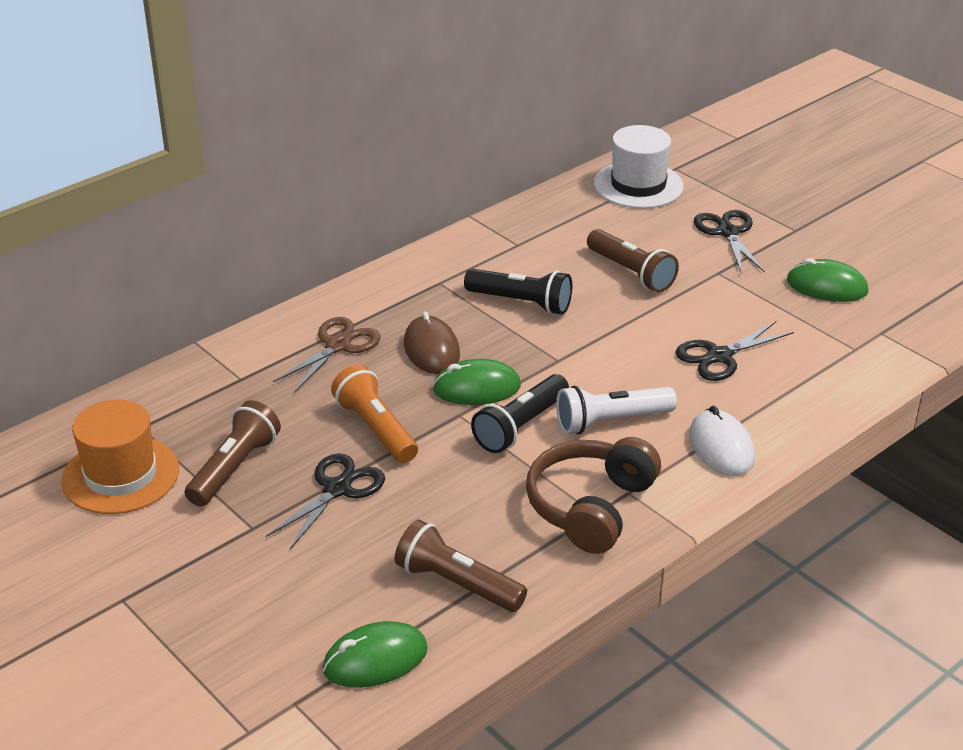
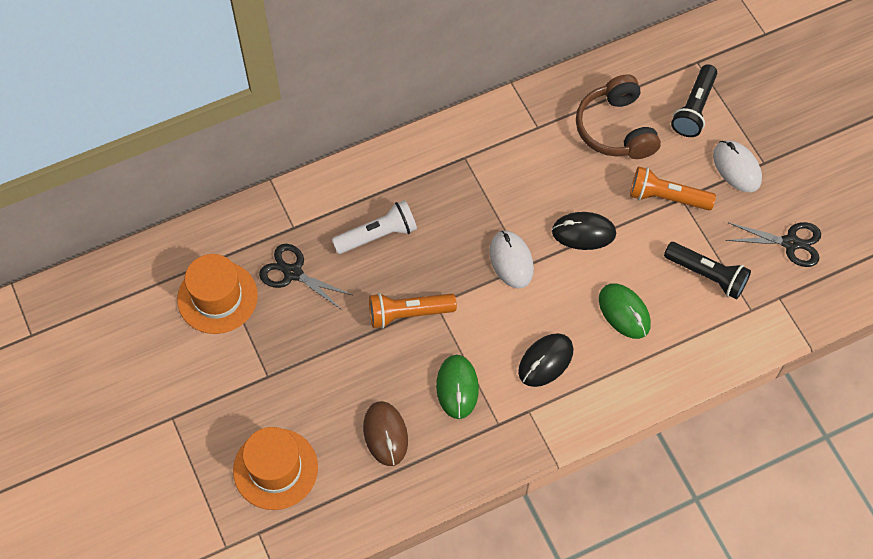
black mouse: 0 -> 2
black scissors: 3 -> 2
brown flashlight: 3 -> 0
brown scissors: 1 -> 0
green mouse: 3 -> 2
orange flashlight: 1 -> 2
orange hat: 1 -> 2
white hat: 1 -> 0
white mouse: 1 -> 2

